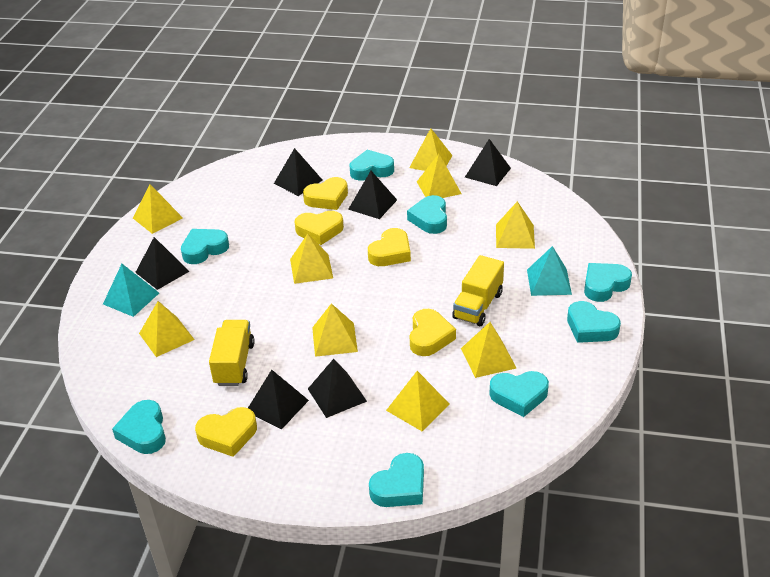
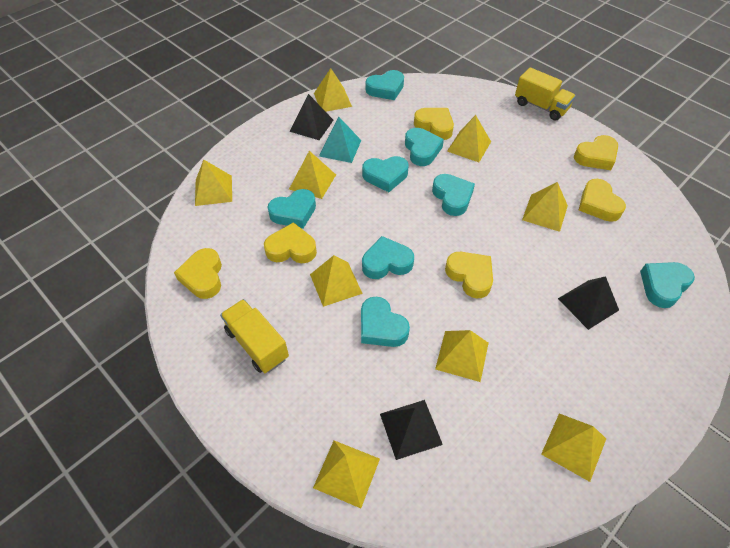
black pyramid: 6 -> 3
turquoise pyramid: 2 -> 1
yellow heart: 5 -> 6

